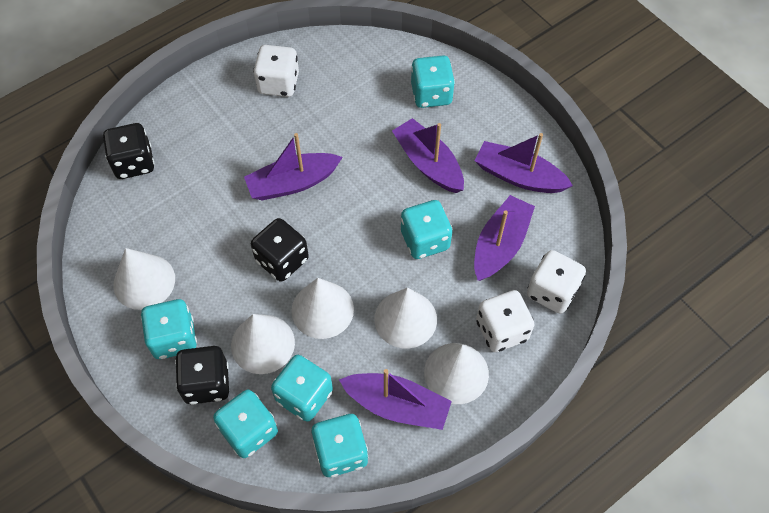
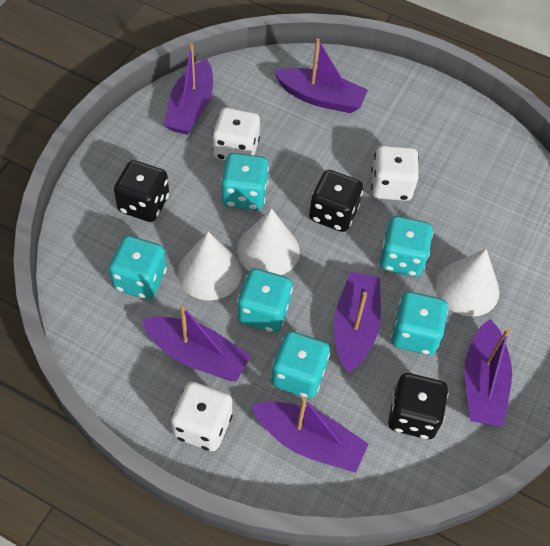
purple boat: 5 -> 6
white cone: 5 -> 3

